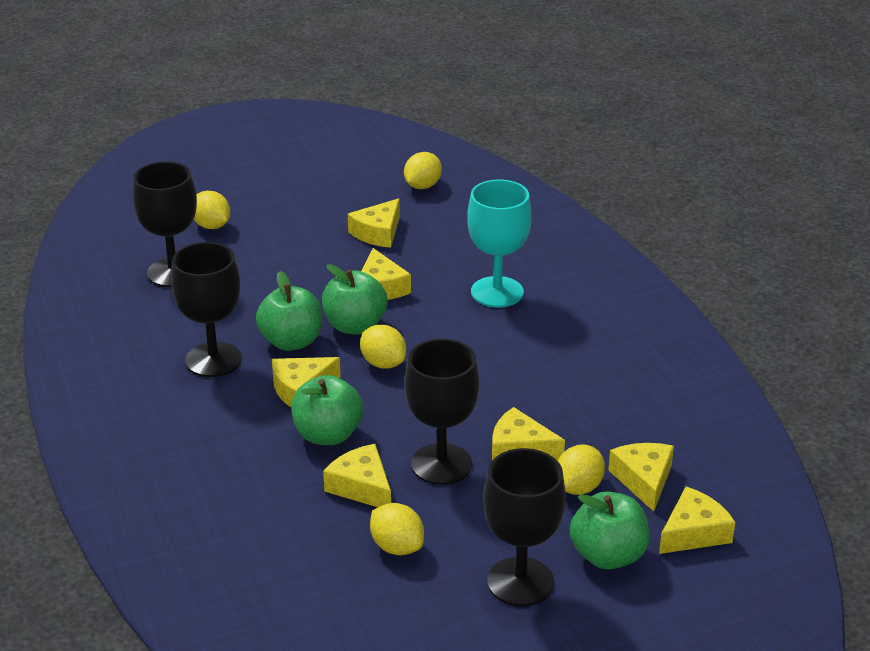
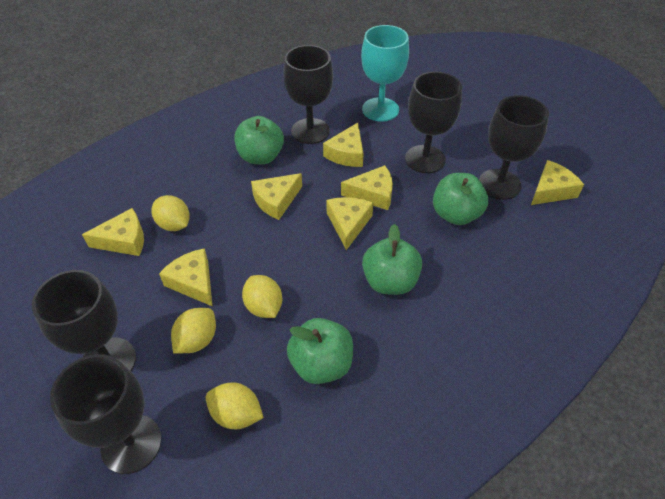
black goblet: 4 -> 5
yellow lemon: 5 -> 4

